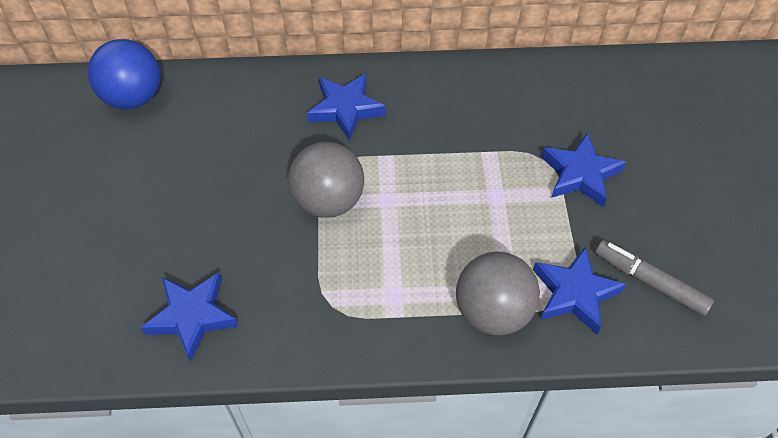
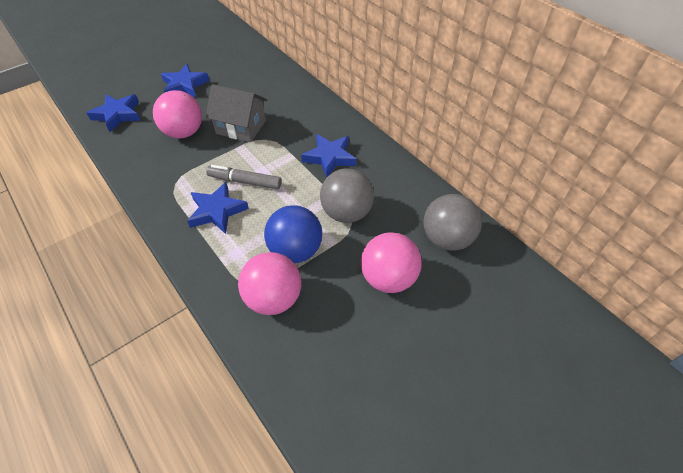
grey house: 0 -> 1
pink ball: 0 -> 3

